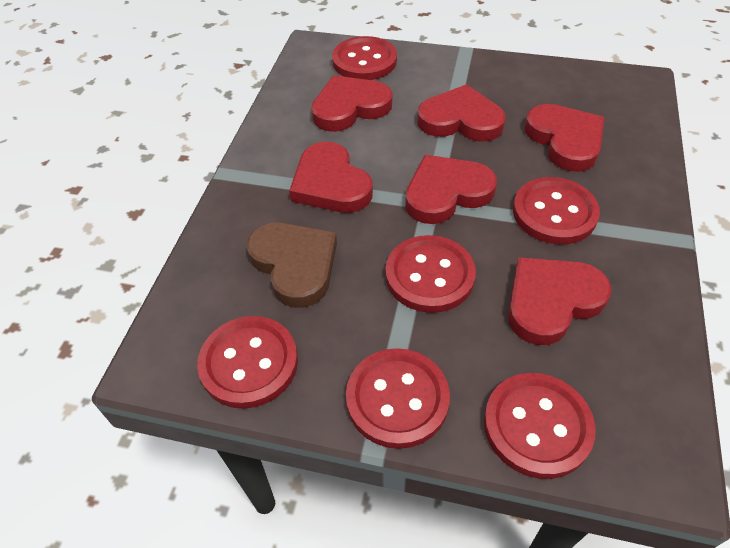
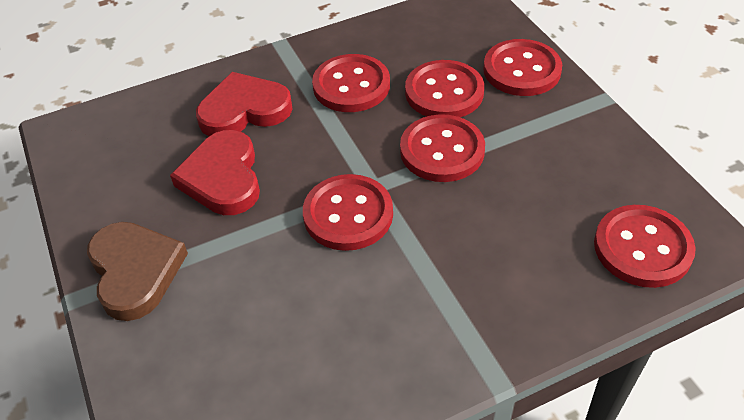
red heart: 6 -> 2

